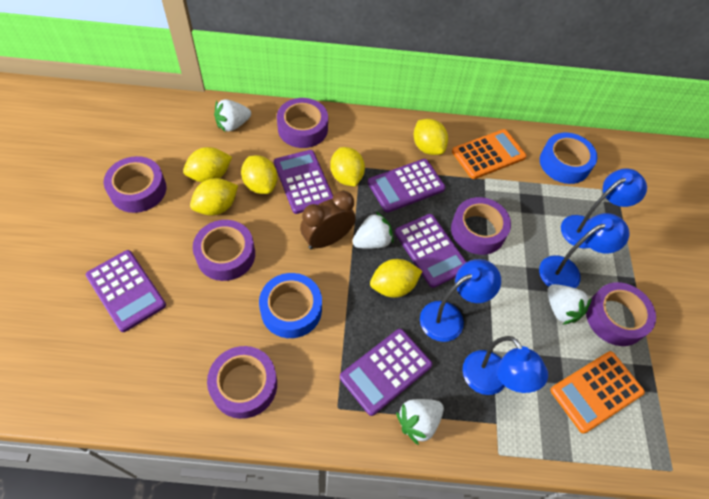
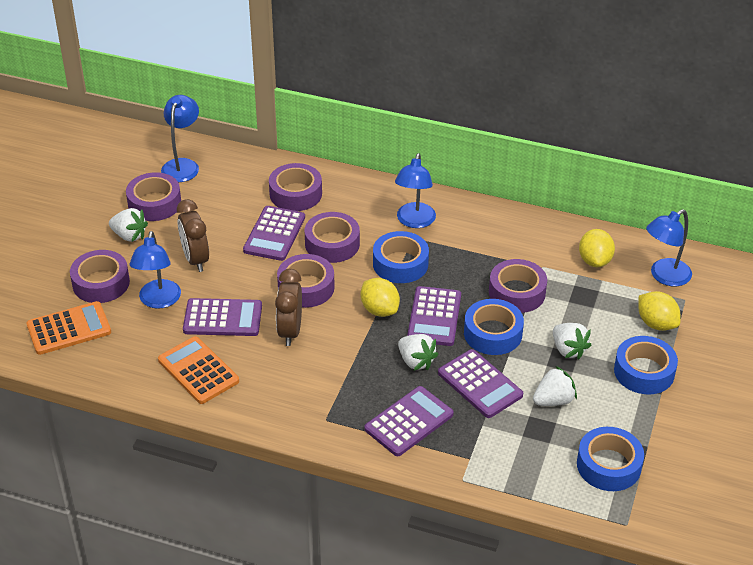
blue tape: 2 -> 4
brown clock: 1 -> 2
yellow lemon: 6 -> 3

